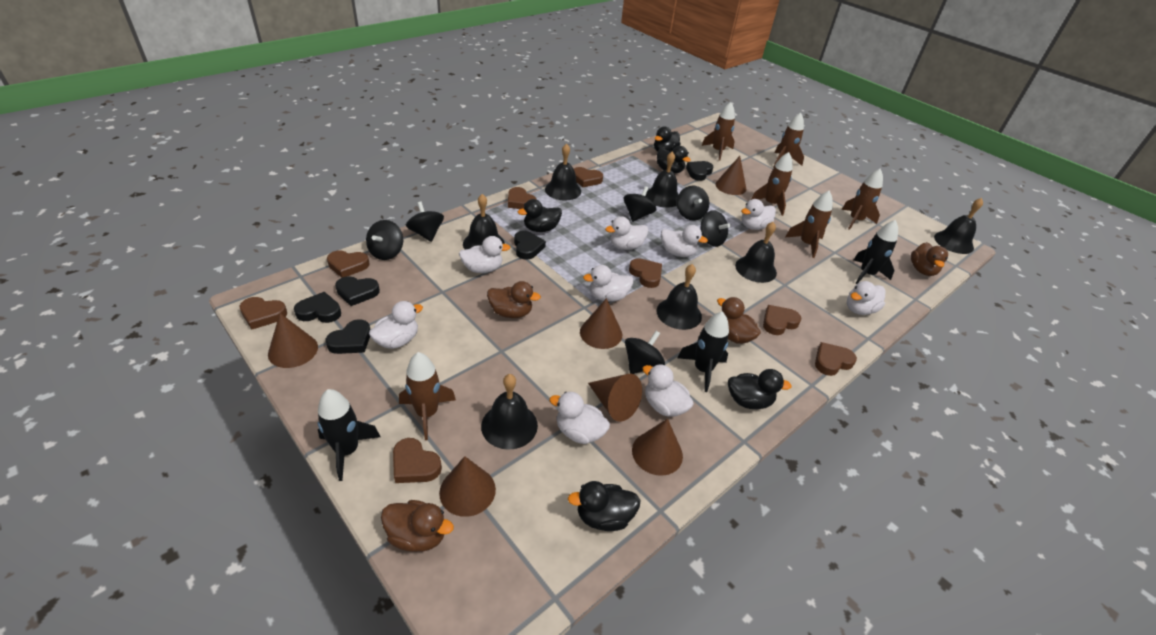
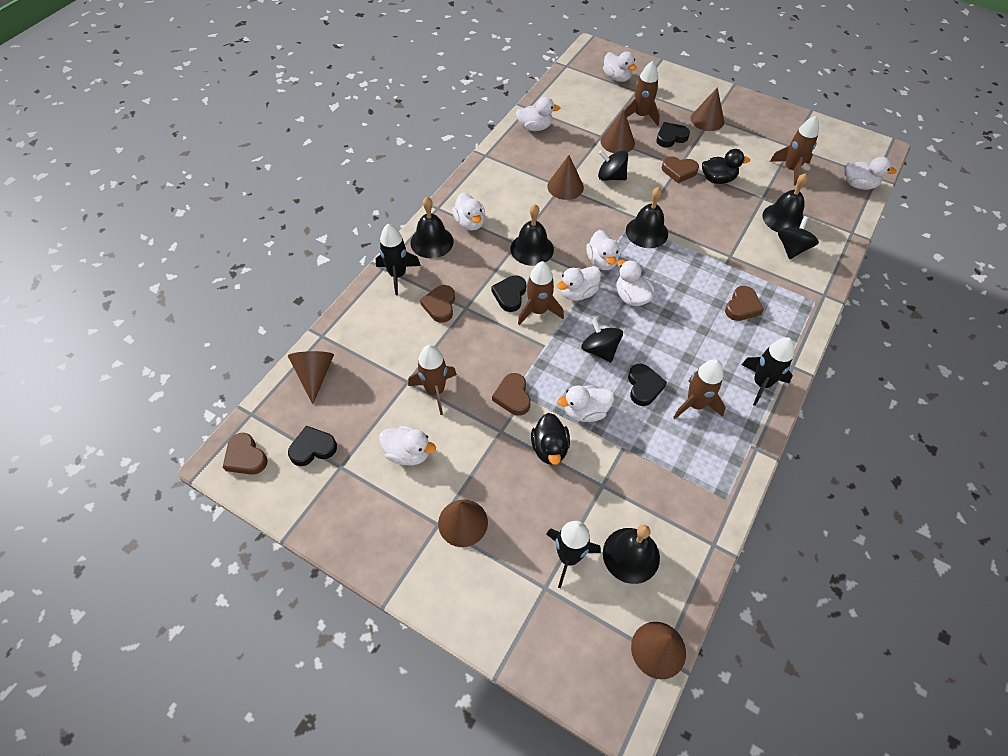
black bell: 7 -> 5
black duck: 5 -> 2
black heart: 5 -> 4
black spinning top: 6 -> 3
brown duck: 4 -> 0
brown heart: 8 -> 5
brown rocket: 6 -> 5

